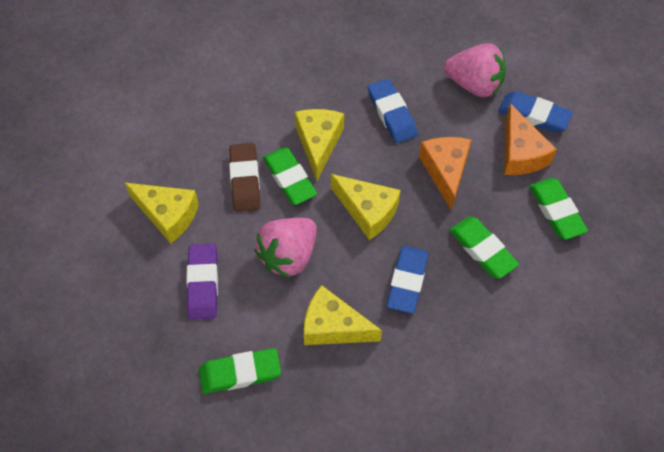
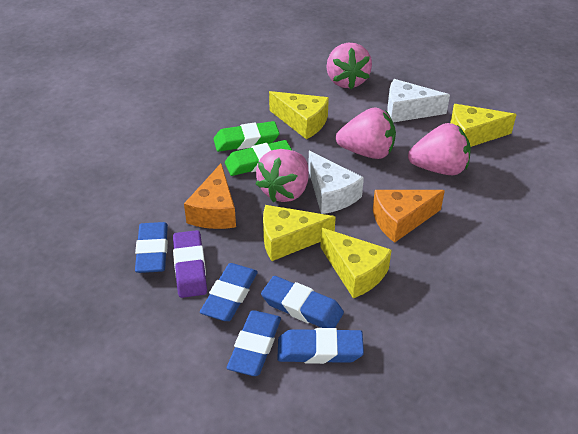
blue eraser: 3 -> 5
brown eraser: 1 -> 0
green eraser: 4 -> 2
pink strawberry: 2 -> 4
white cheese: 0 -> 2

